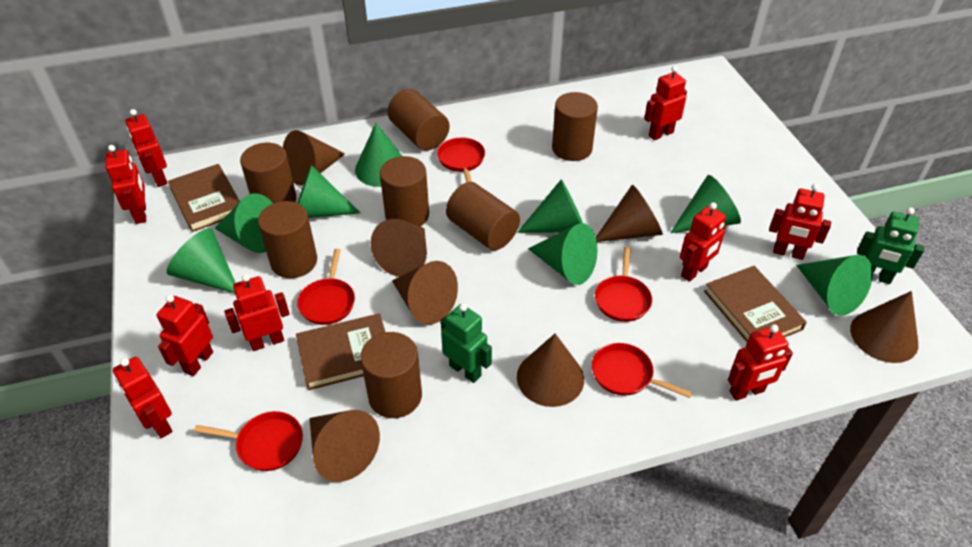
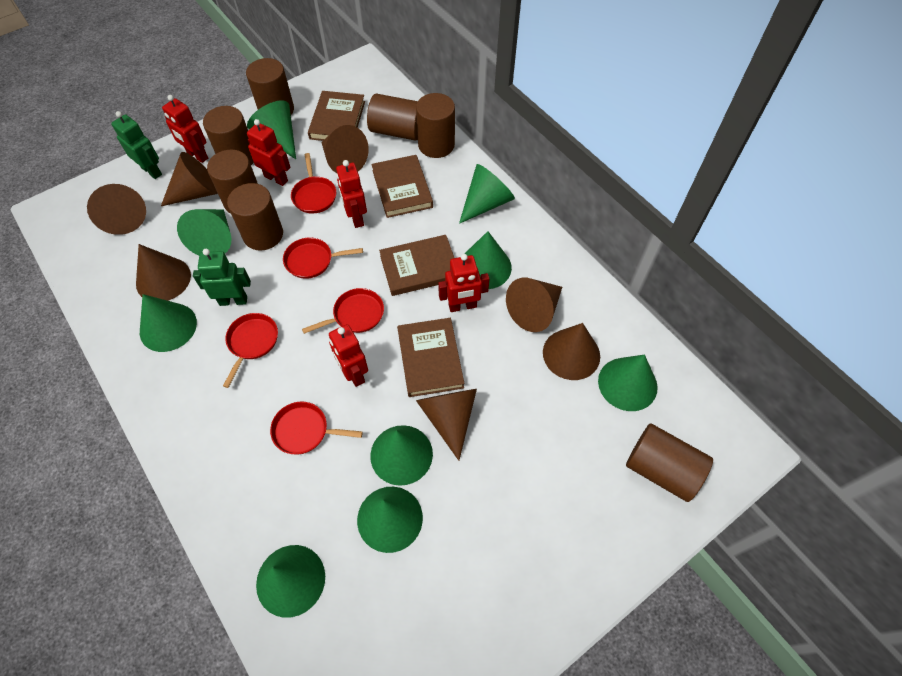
brown book: 3 -> 4
green cone: 8 -> 9
red robot: 9 -> 5

